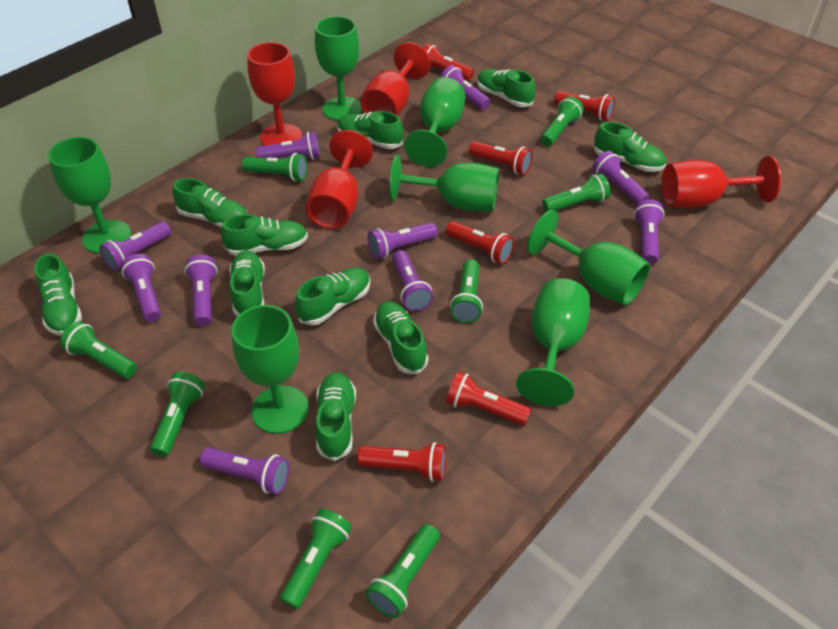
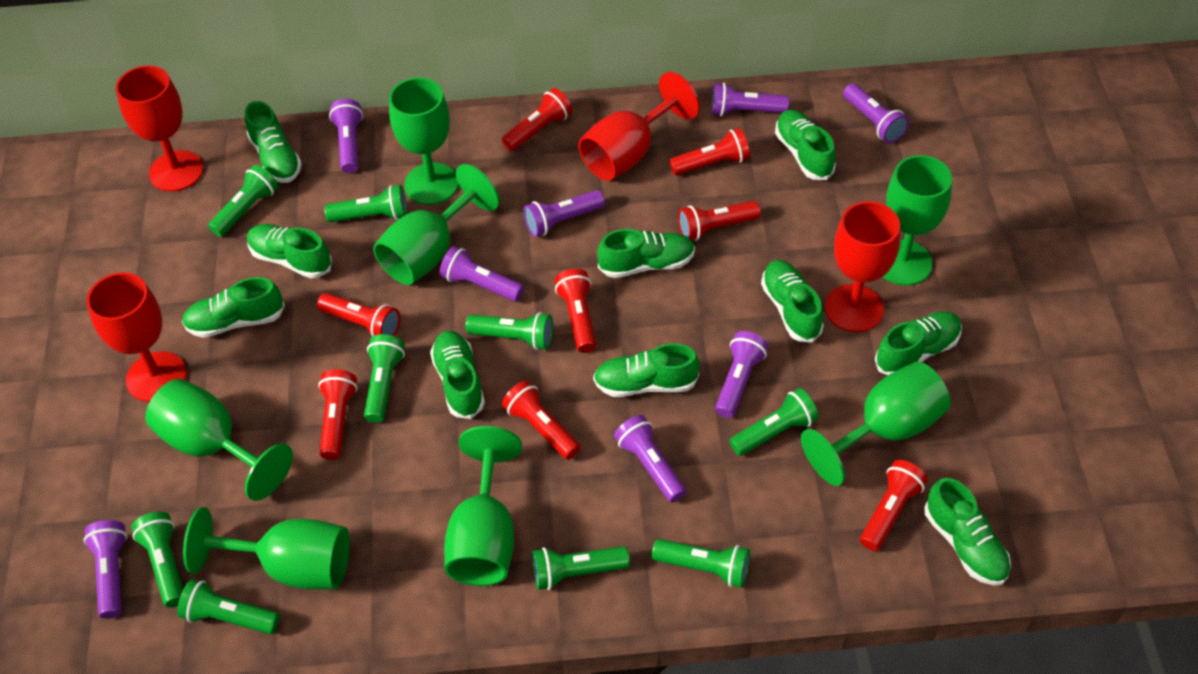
green flashlight: 8 -> 9
purple flashlight: 10 -> 8
red flashlight: 6 -> 8

